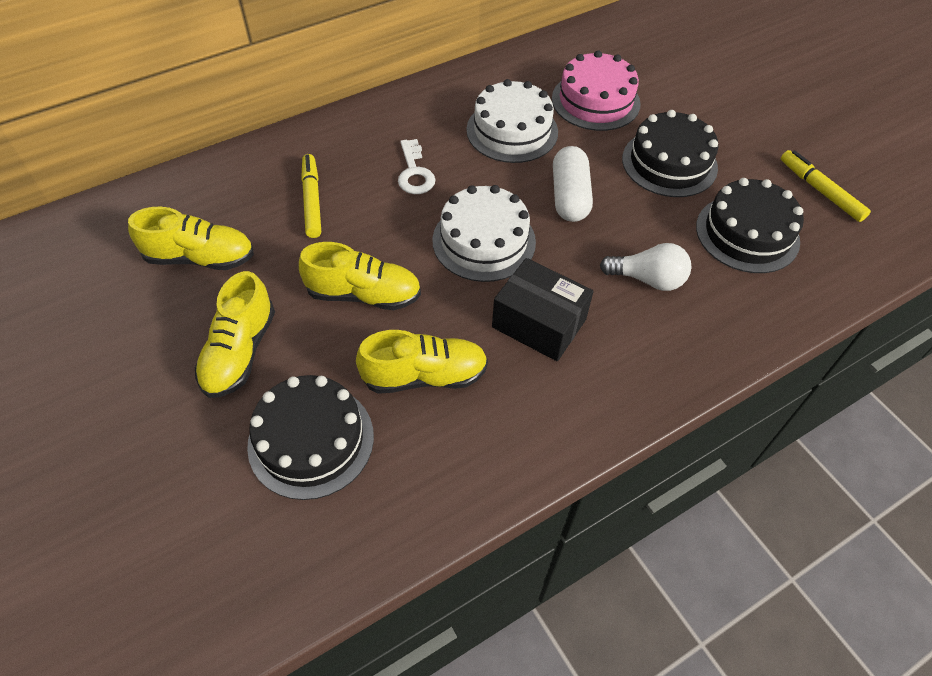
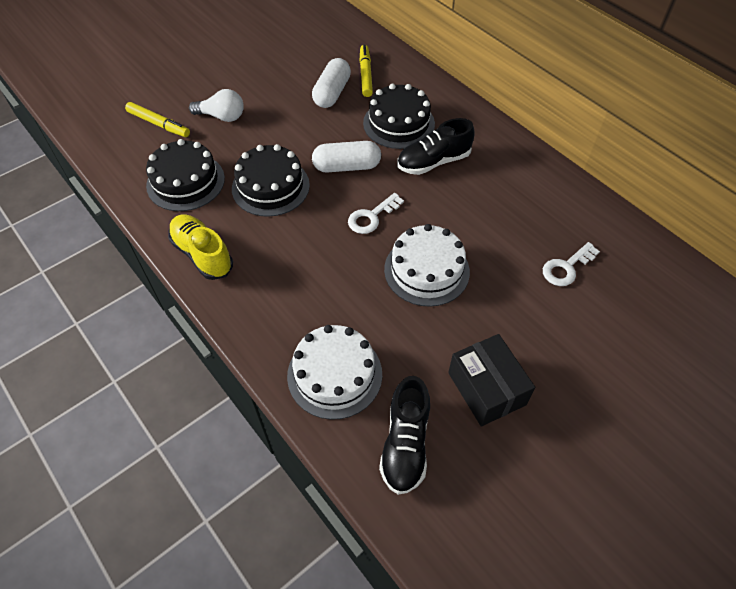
black shoe: 0 -> 2
pink cake: 1 -> 0
white capsule: 1 -> 2
white key: 1 -> 2
yellow shoe: 4 -> 1

